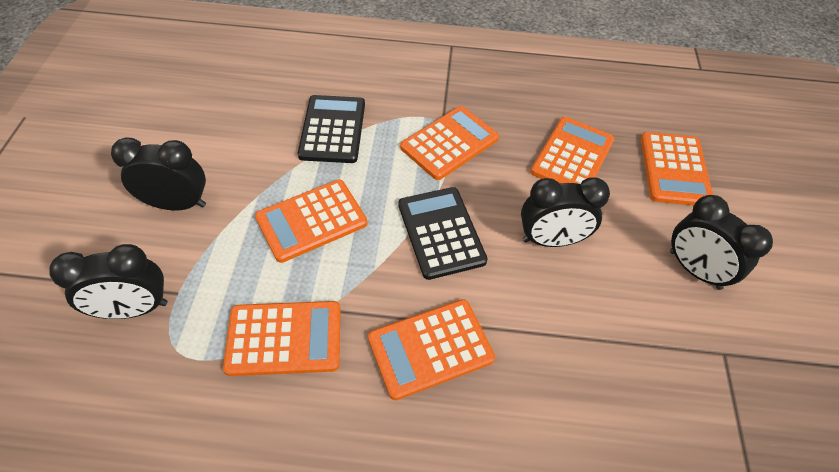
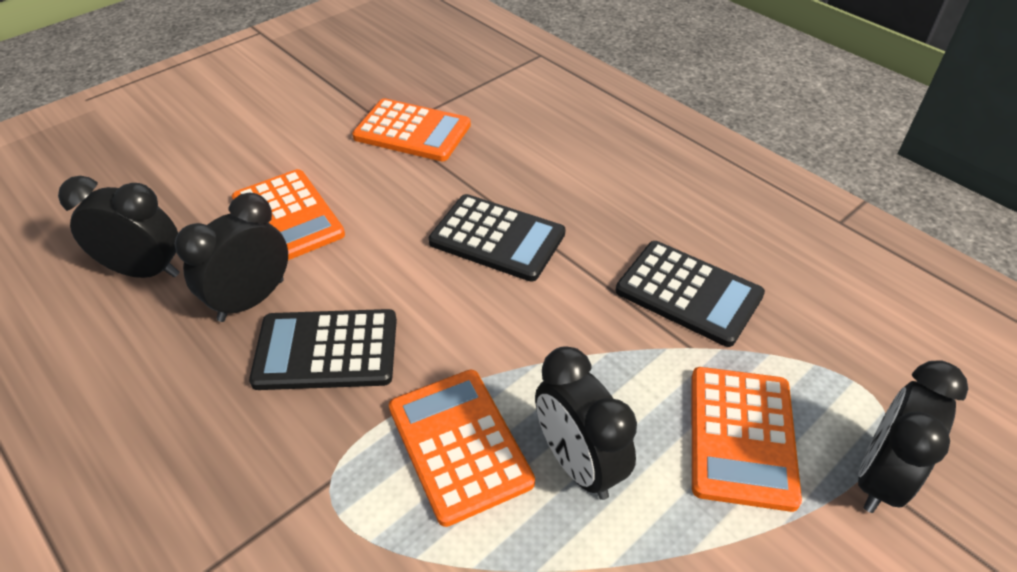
black calculator: 2 -> 3
orange calculator: 6 -> 4

